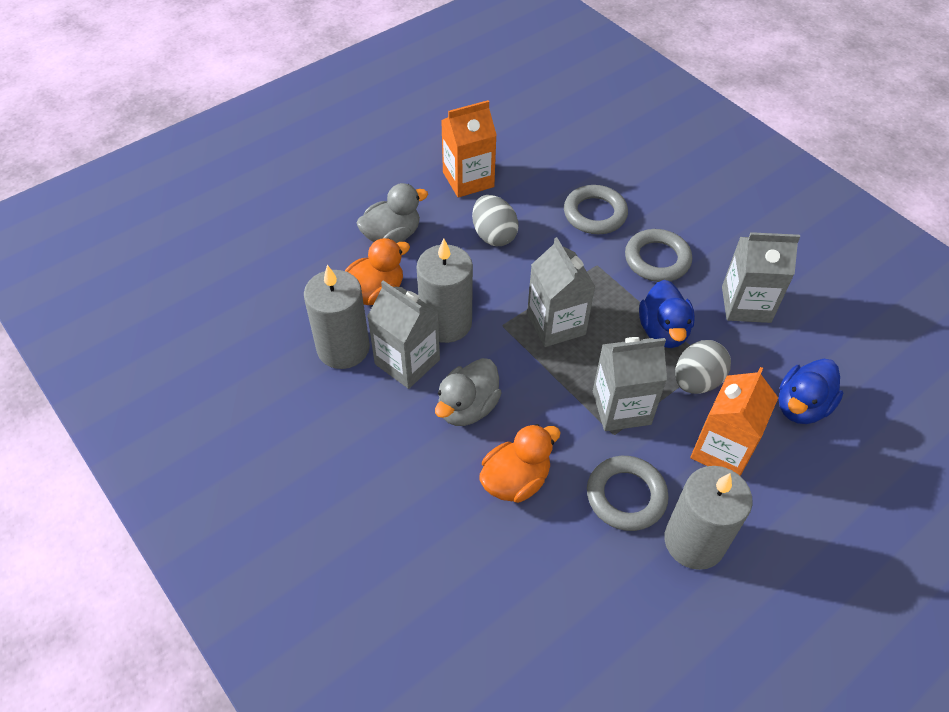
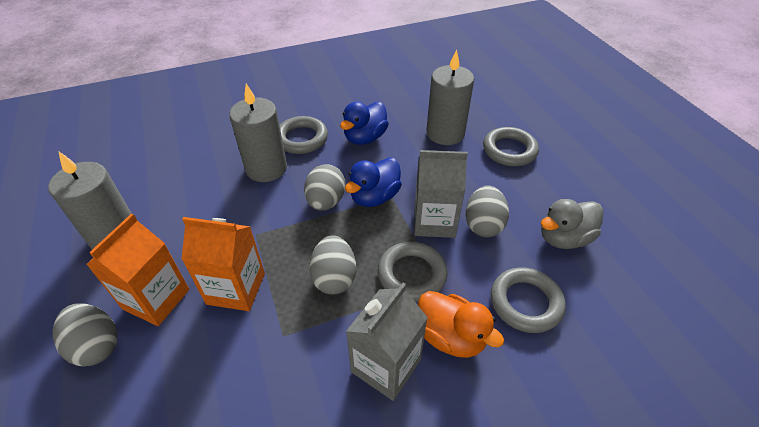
grey carton: 4 -> 2
grey duck: 2 -> 1
grey egg: 2 -> 4
grey ring: 3 -> 4
orange duck: 2 -> 1

